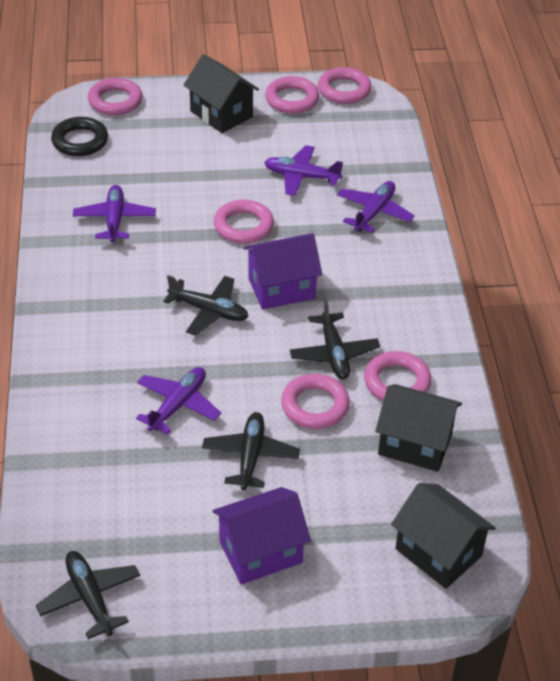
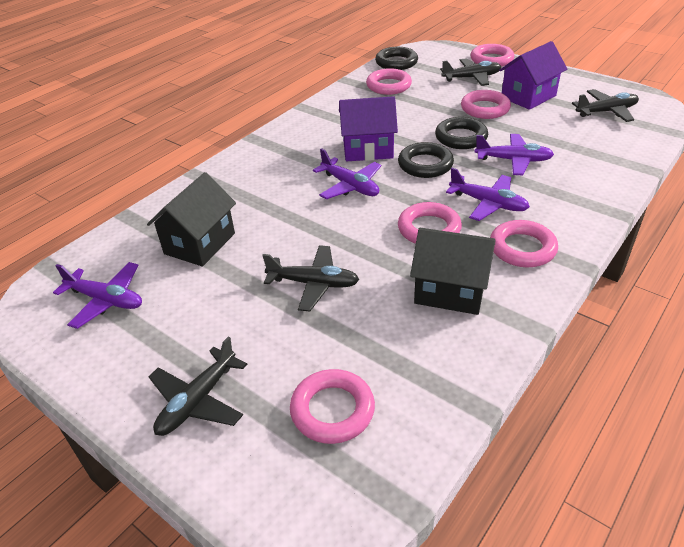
black house: 3 -> 2
black ring: 1 -> 3

